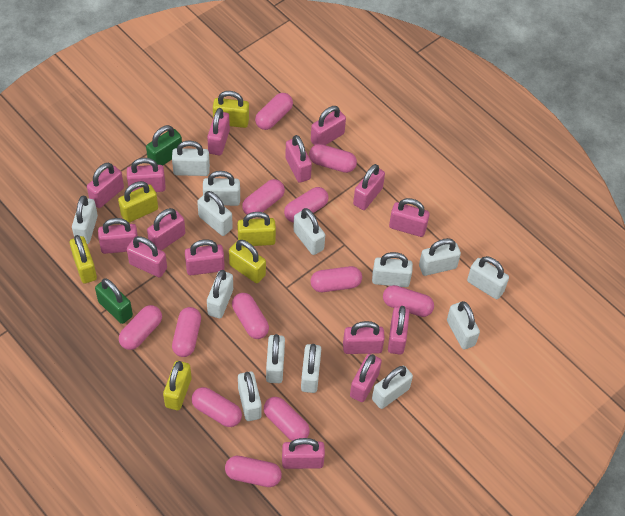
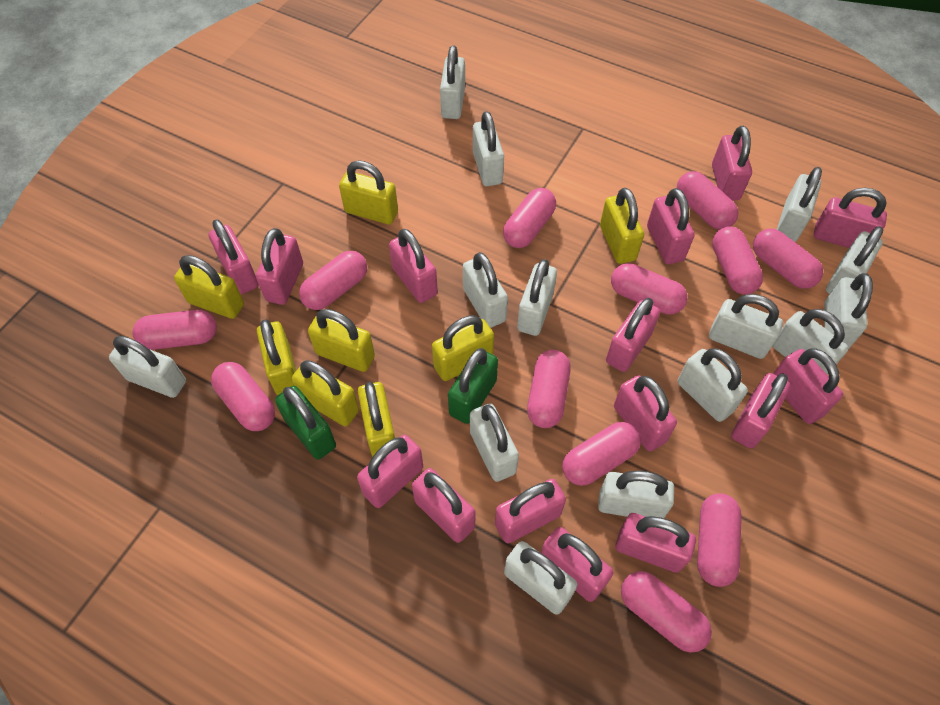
yellow padlock: 6 -> 8

